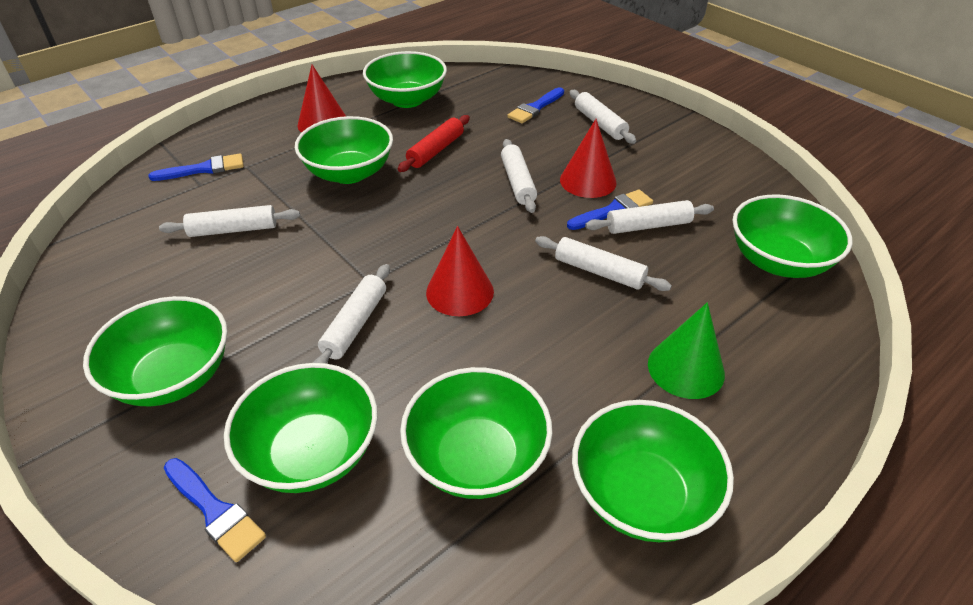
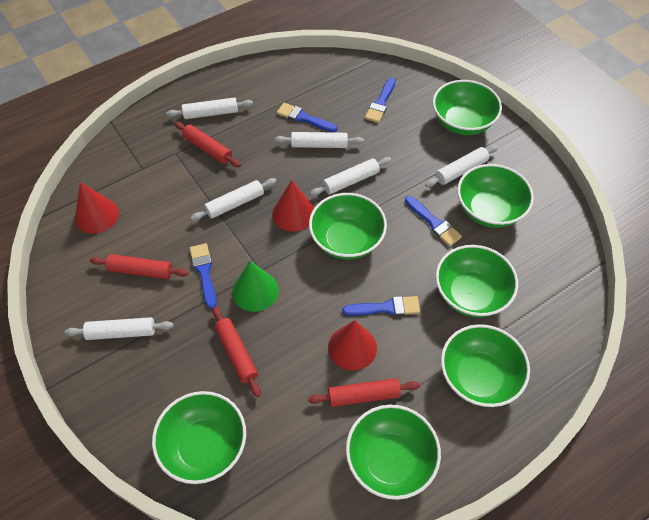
blue brush: 4 -> 5
red rolling pin: 1 -> 4

